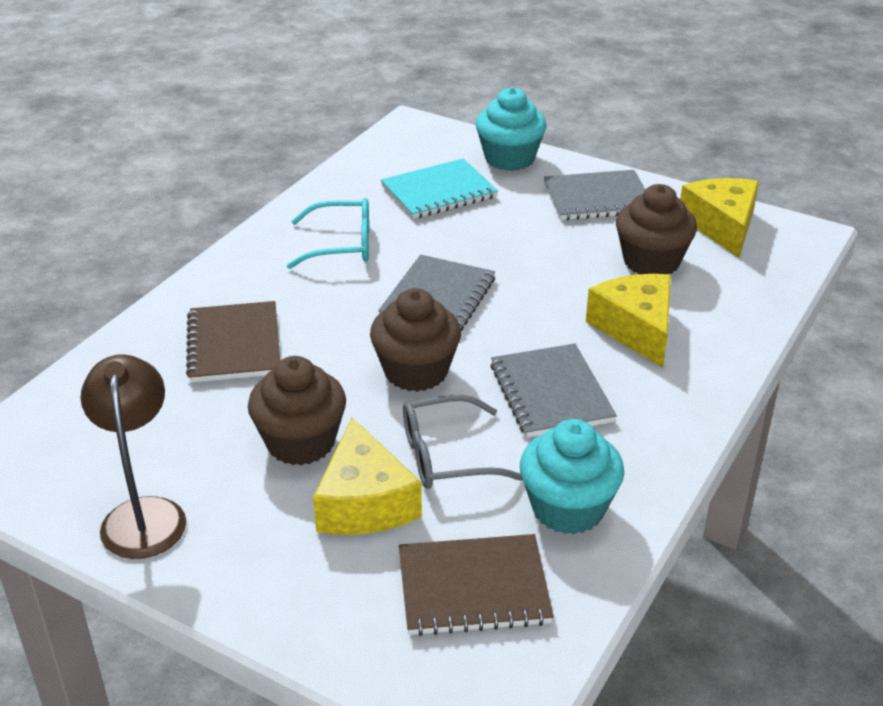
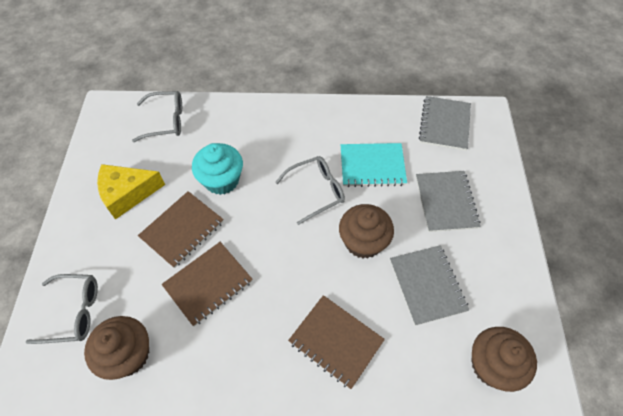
brown lamp: 1 -> 0
brown notebook: 2 -> 3
grey glasses: 1 -> 3
turquoise cupcake: 2 -> 1
turquoise glasses: 1 -> 0
yellow cheese: 3 -> 1

